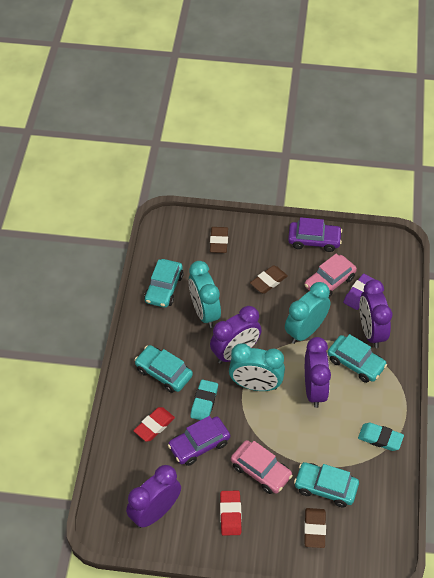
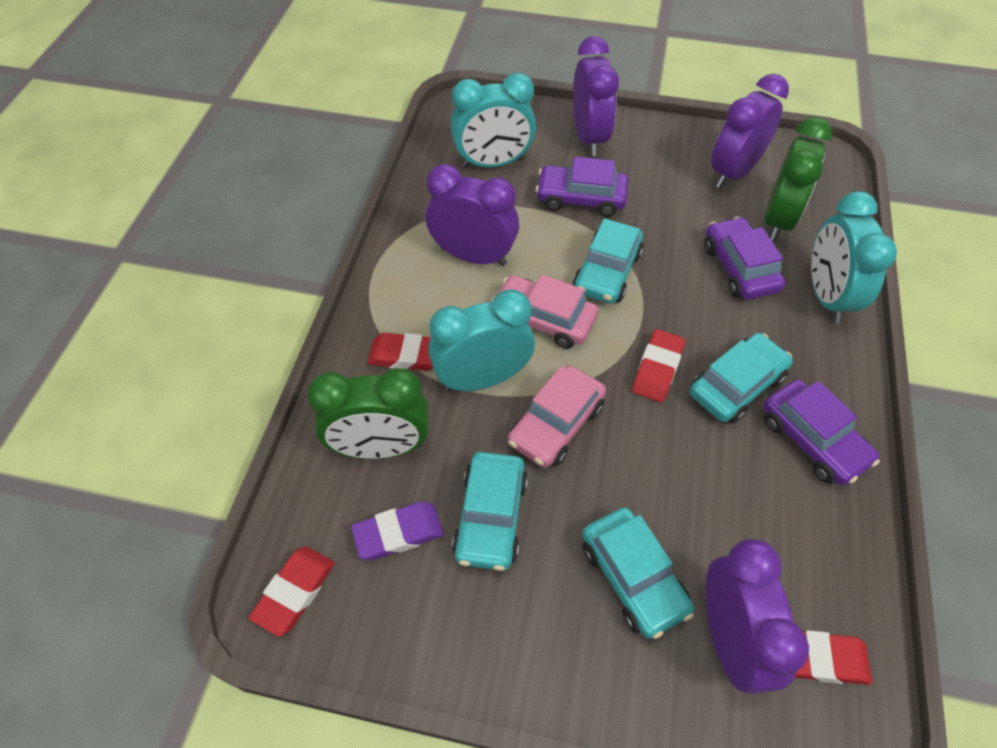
brown eraser: 3 -> 0
green clock: 0 -> 2
purple car: 2 -> 3
red eraser: 2 -> 4
turquoise eraser: 2 -> 0

